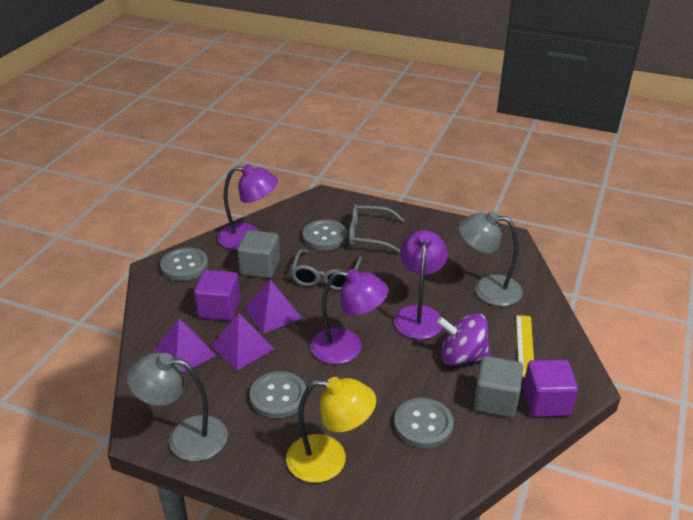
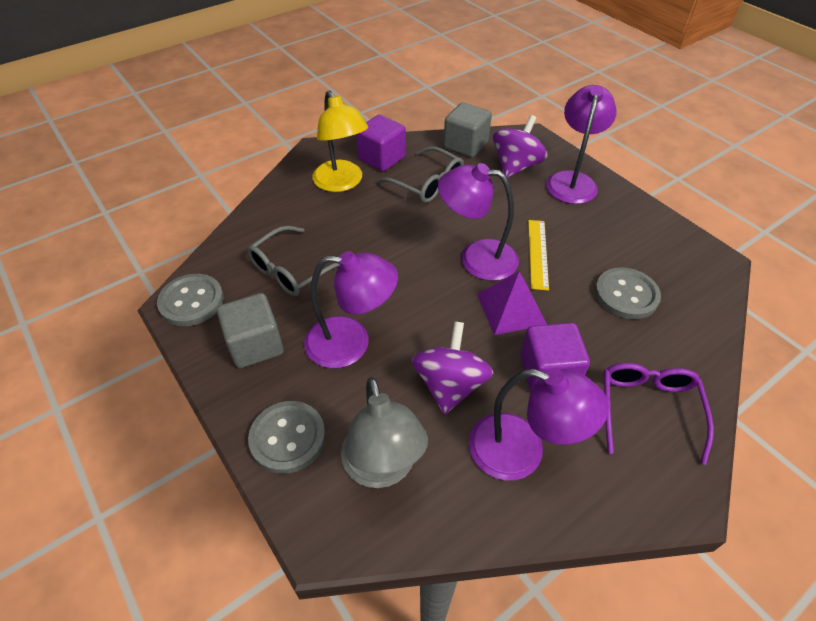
grey button: 4 -> 3
grey lamp: 2 -> 1
purple glasses: 0 -> 1
purple lamp: 3 -> 4
purple pyramid: 3 -> 1
purple spinning top: 1 -> 2

